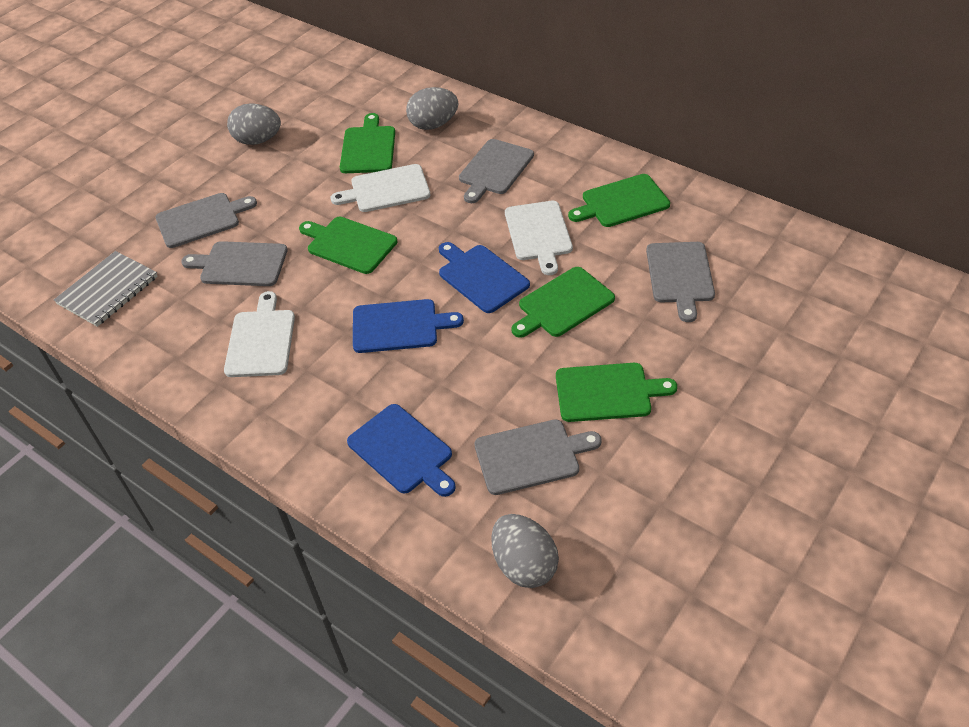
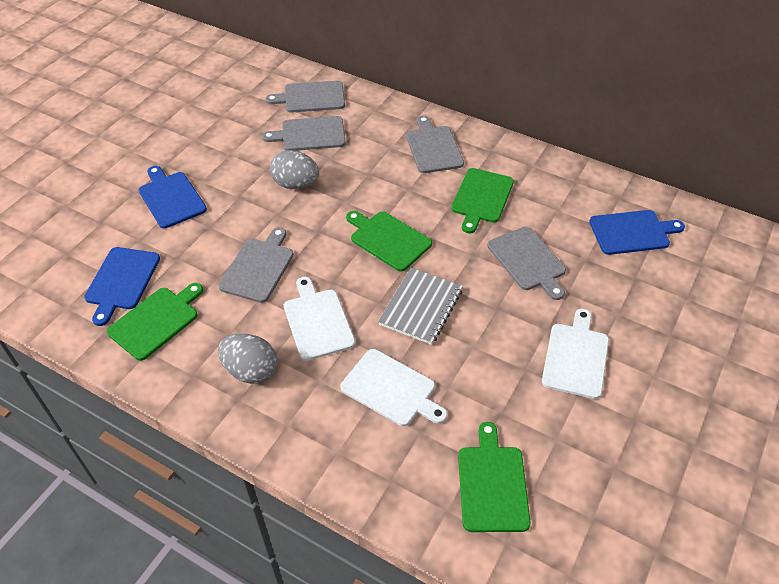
green cutting board: 5 -> 4
grey egg: 3 -> 2

